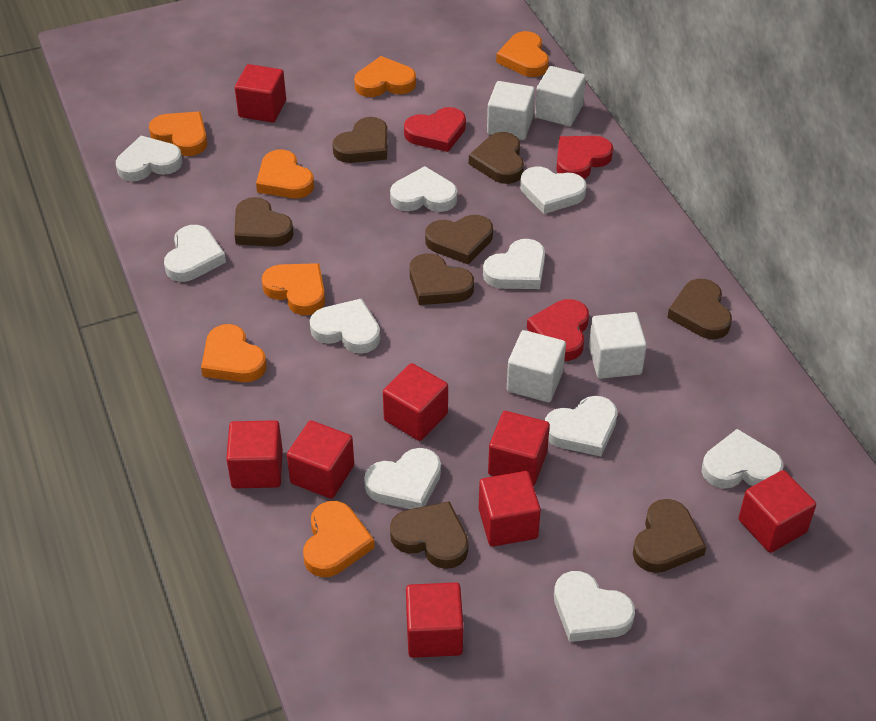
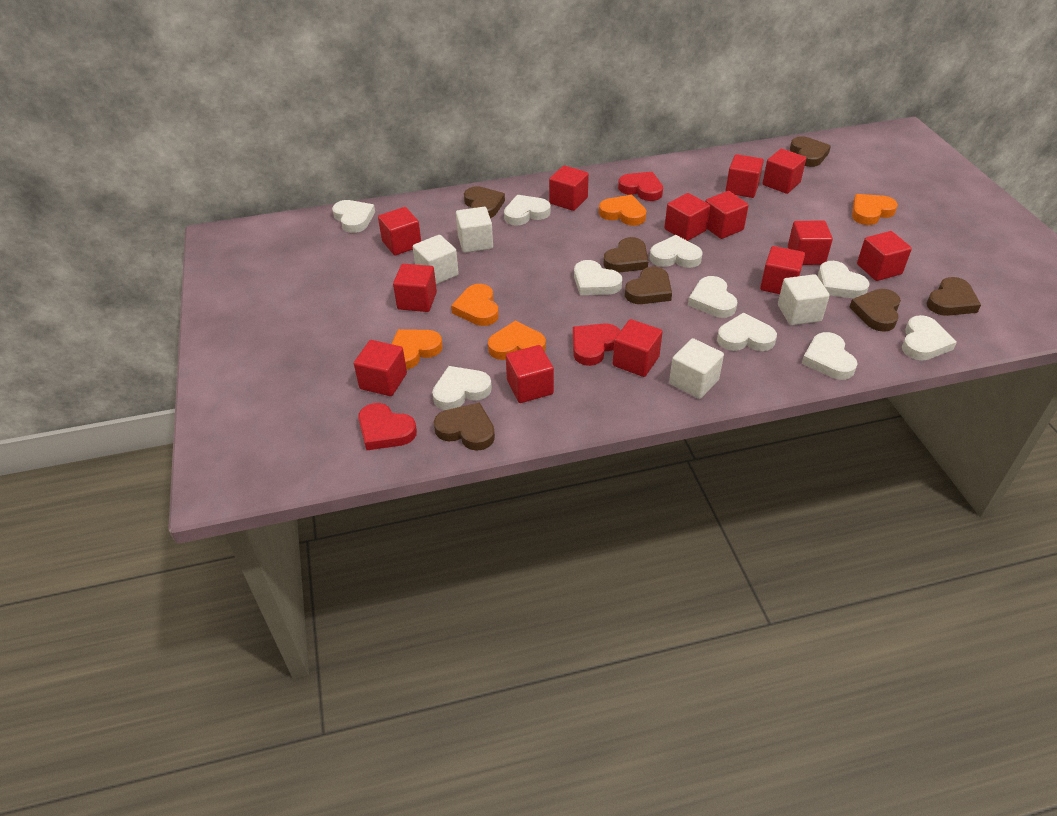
brown heart: 8 -> 7
orange heart: 7 -> 5
red cube: 8 -> 13

